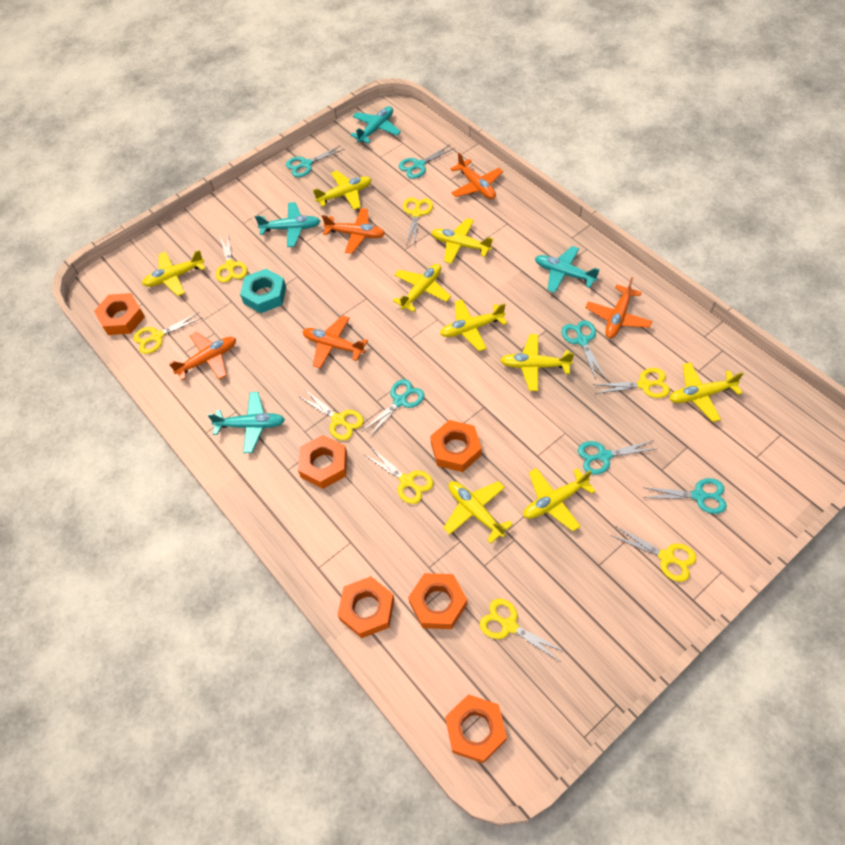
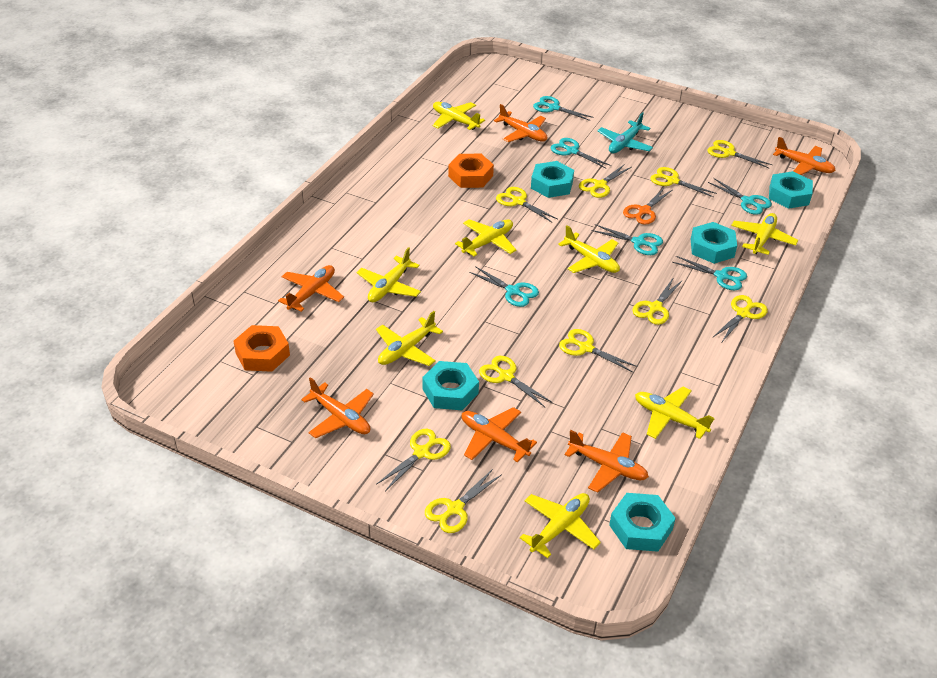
orange nut: 6 -> 2
orange plane: 5 -> 6
orange scissors: 0 -> 1
turquoise nut: 1 -> 5
turquoise plane: 4 -> 1
yellow plane: 9 -> 8
yellow scissors: 8 -> 10

